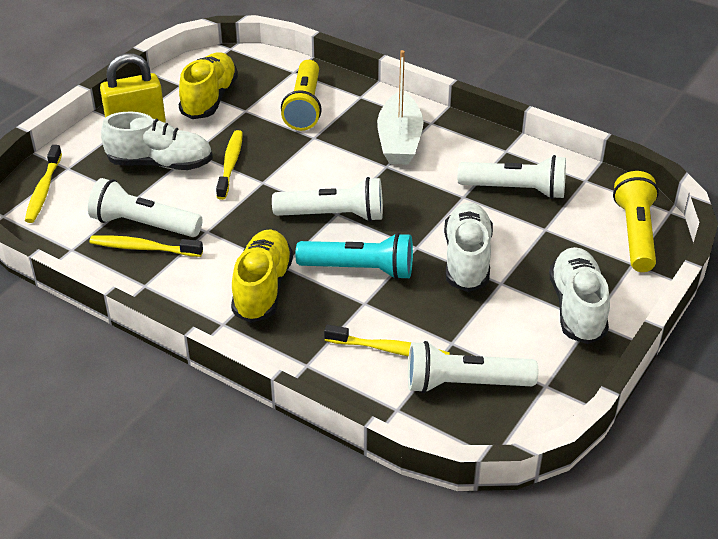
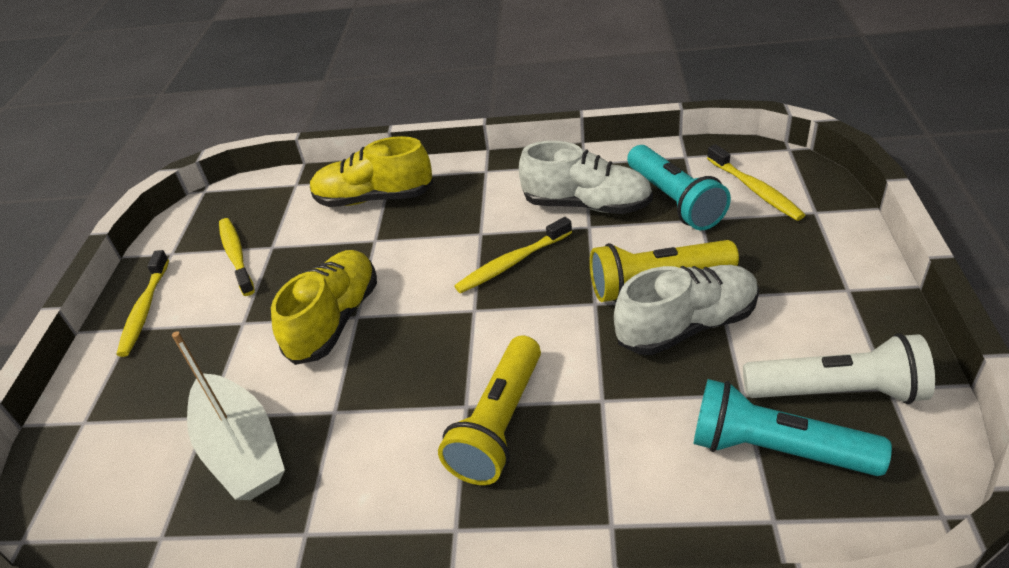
turquoise flashlight: 1 -> 2
white flashlight: 4 -> 1
white shoe: 3 -> 2
yellow padlock: 1 -> 0

